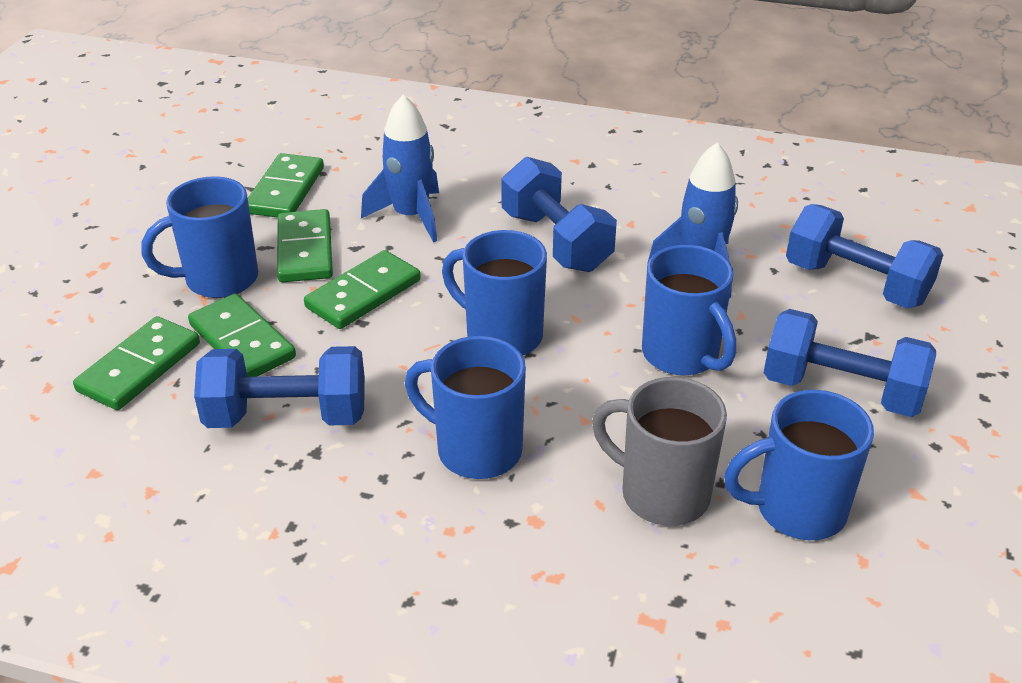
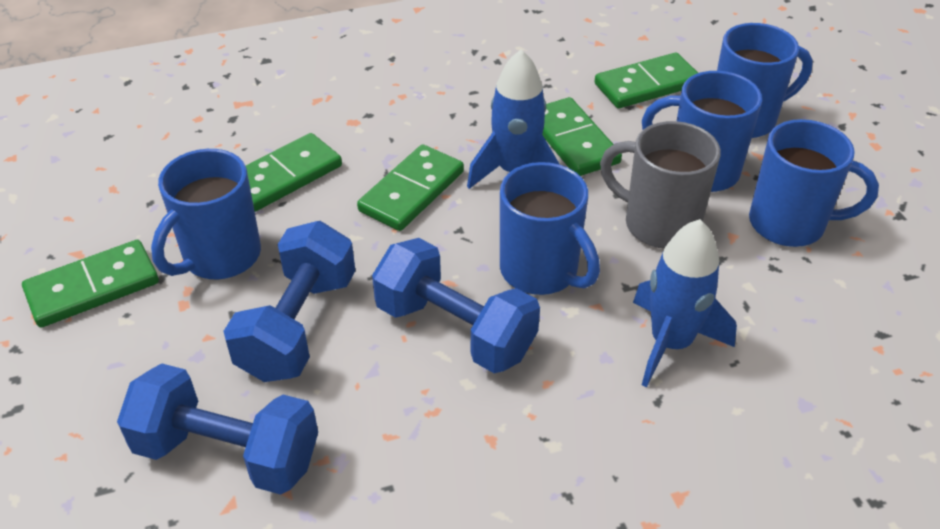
blue dumbbell: 4 -> 3

